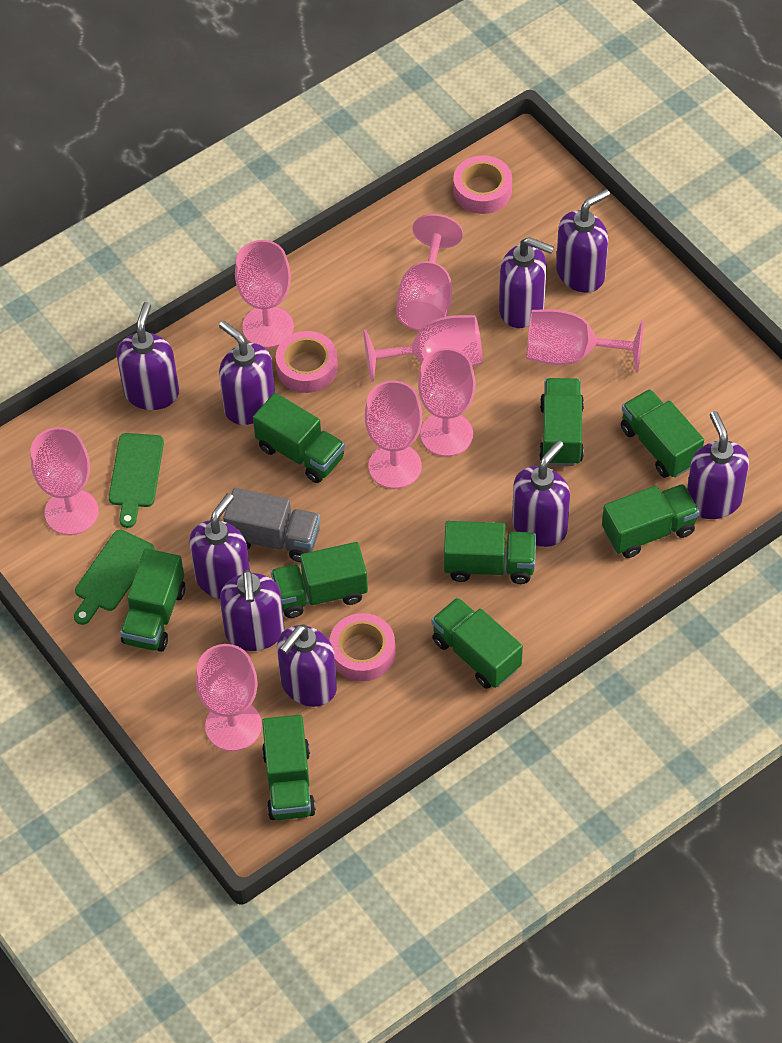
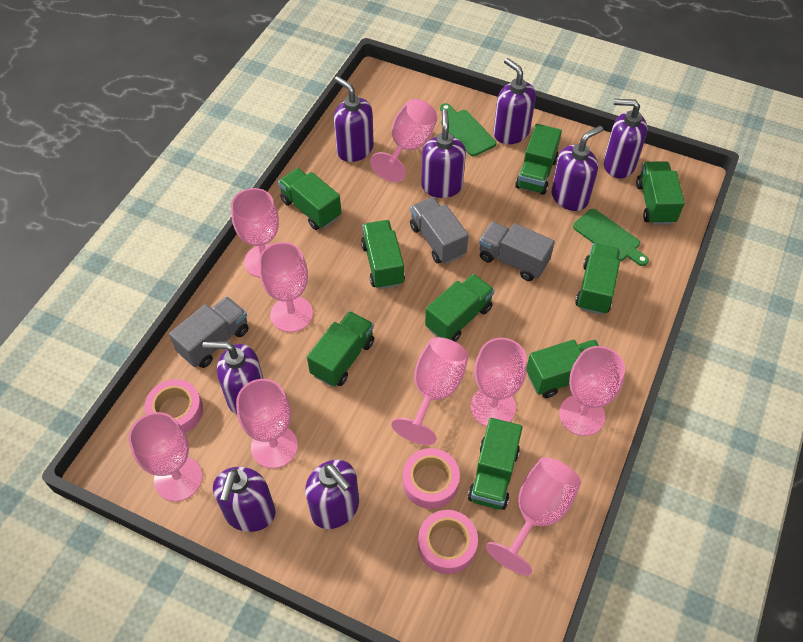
grey truck: 1 -> 3
pink goblet: 8 -> 9
purple soap dispenser: 9 -> 8

